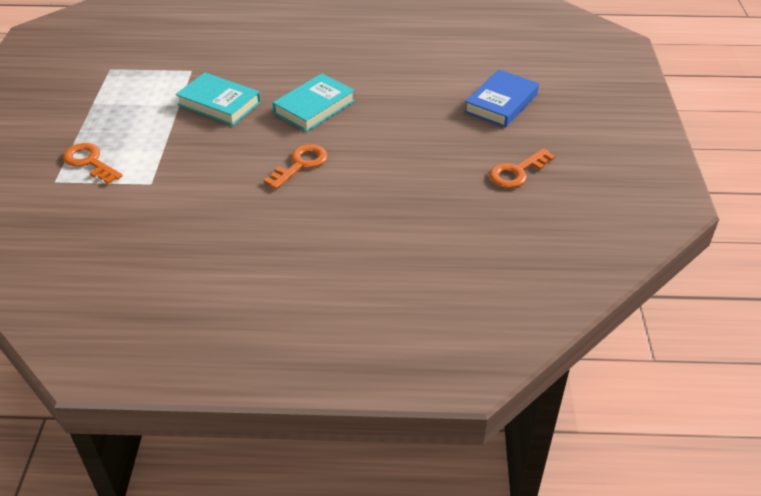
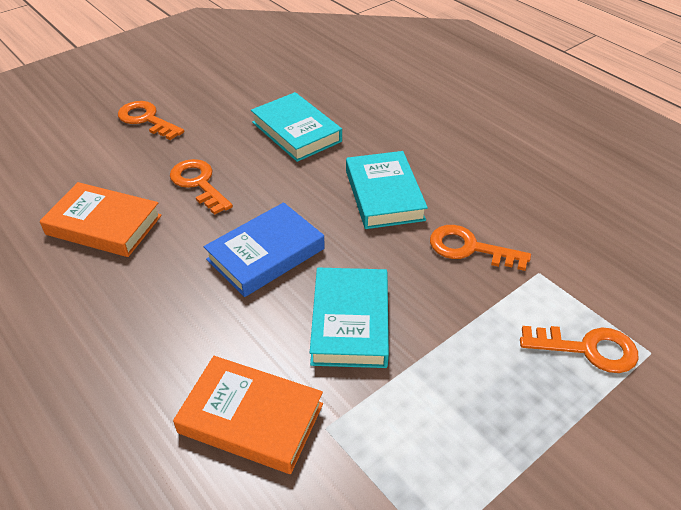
orange book: 0 -> 2
orange key: 3 -> 4
turquoise book: 2 -> 3

